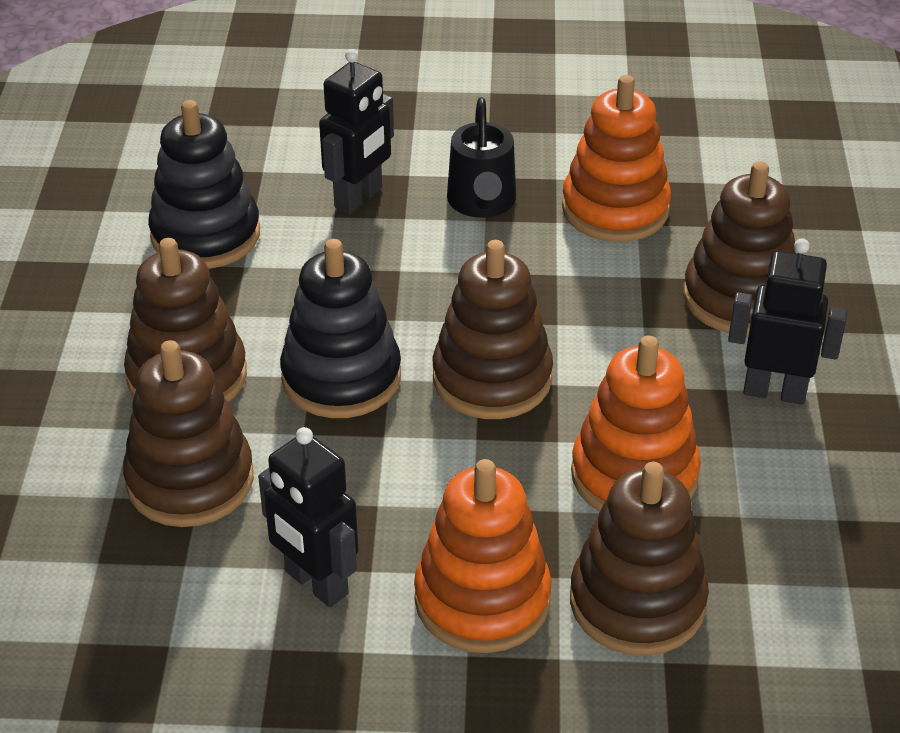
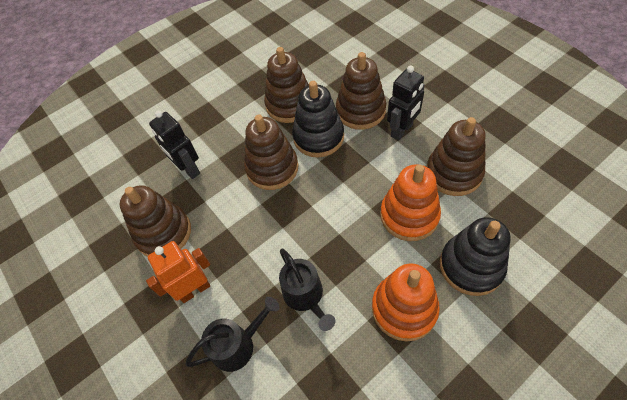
black robot: 3 -> 2
black watering can: 1 -> 2
orange robot: 0 -> 1
orange stacking toy: 3 -> 2

